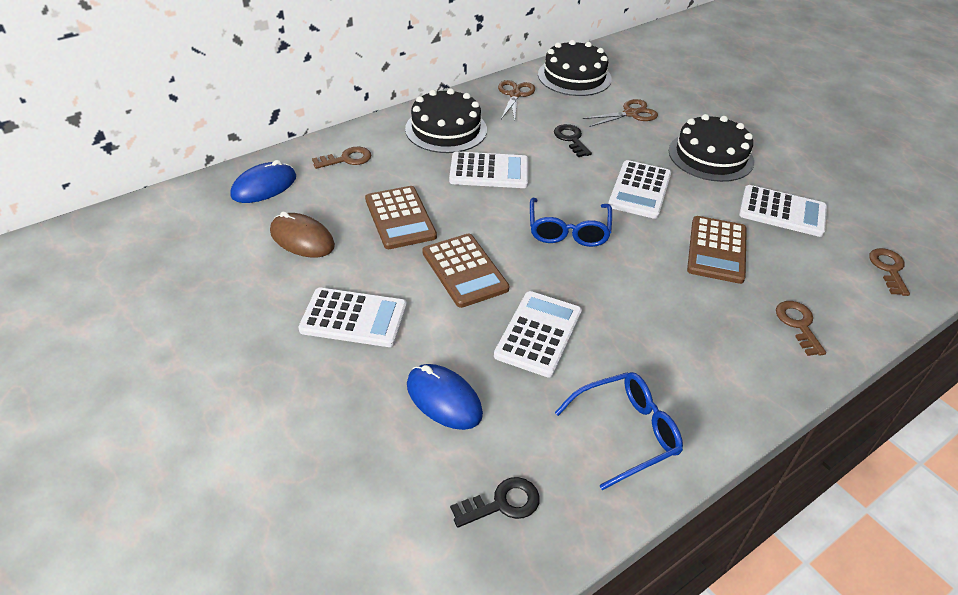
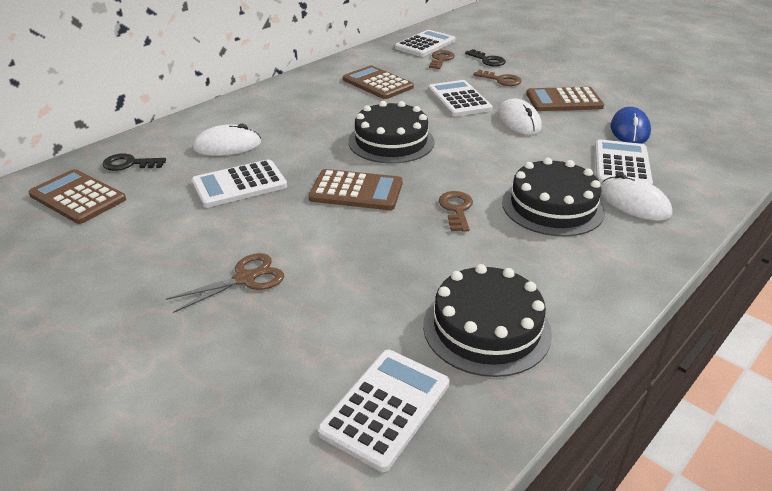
blue glasses: 2 -> 0
blue mouse: 2 -> 1
brown calculator: 3 -> 4
brown mouse: 1 -> 0
brown scissors: 2 -> 1
white mouse: 0 -> 3

